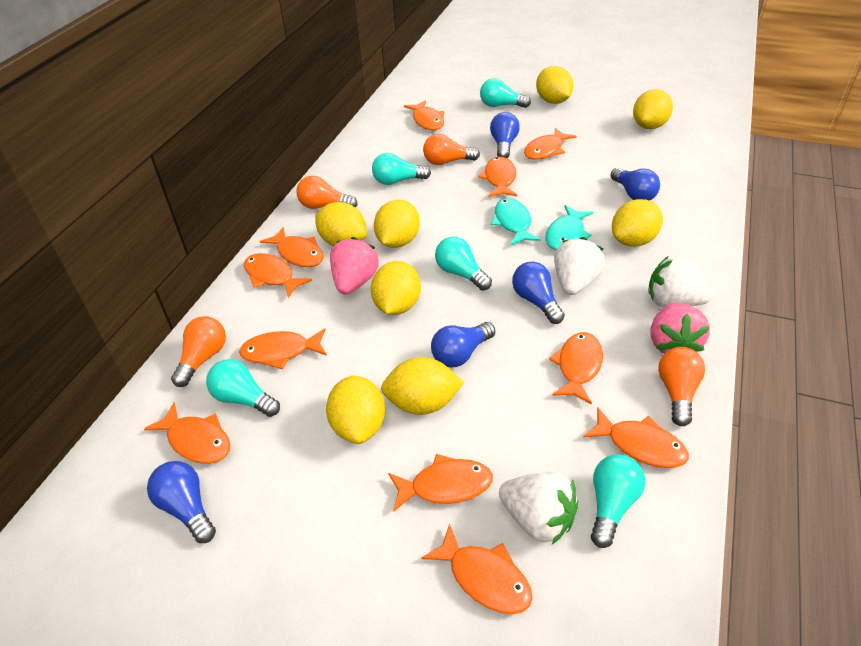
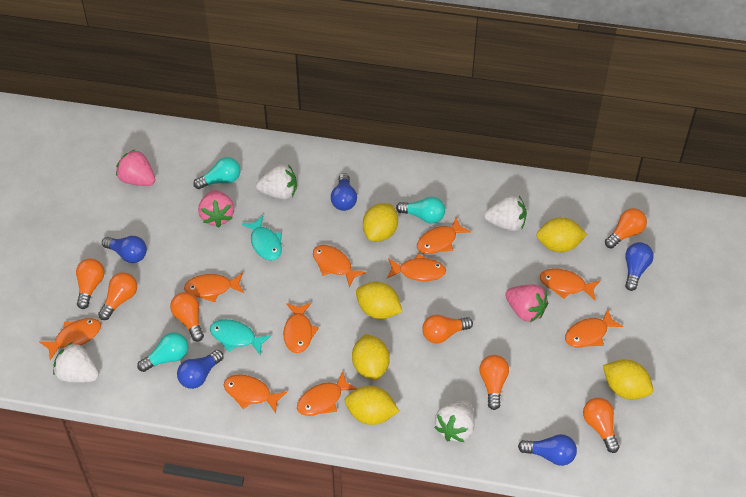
orange fish: 11 -> 10
orange light bulb: 4 -> 7
pink strawberry: 2 -> 3
turquoise light bulb: 5 -> 3
white strawberry: 3 -> 4
yellow lemon: 8 -> 6

